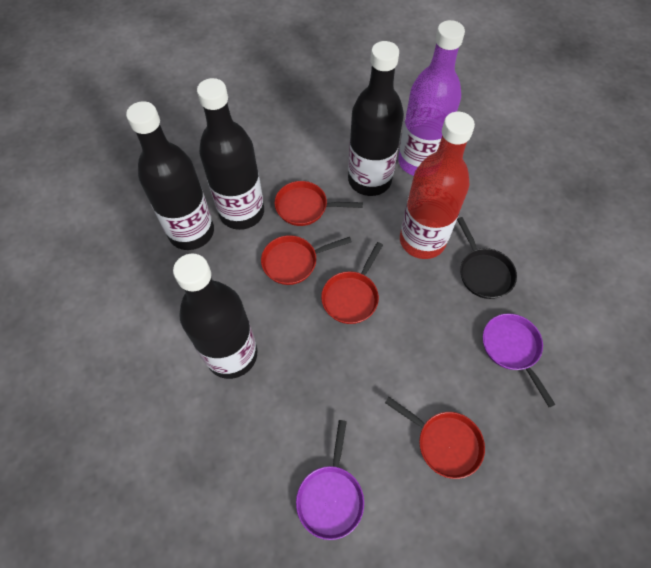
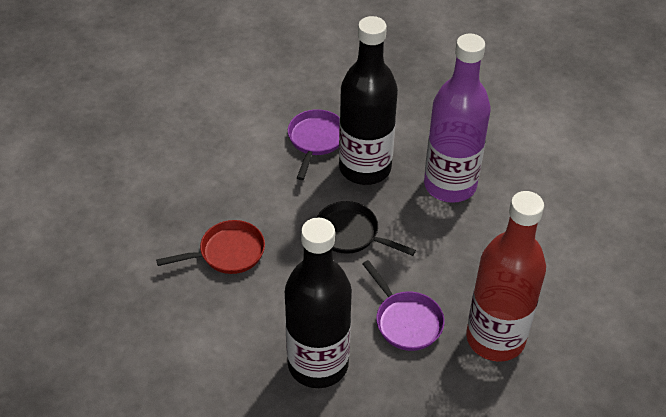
black bottle: 4 -> 2
red pan: 4 -> 1

